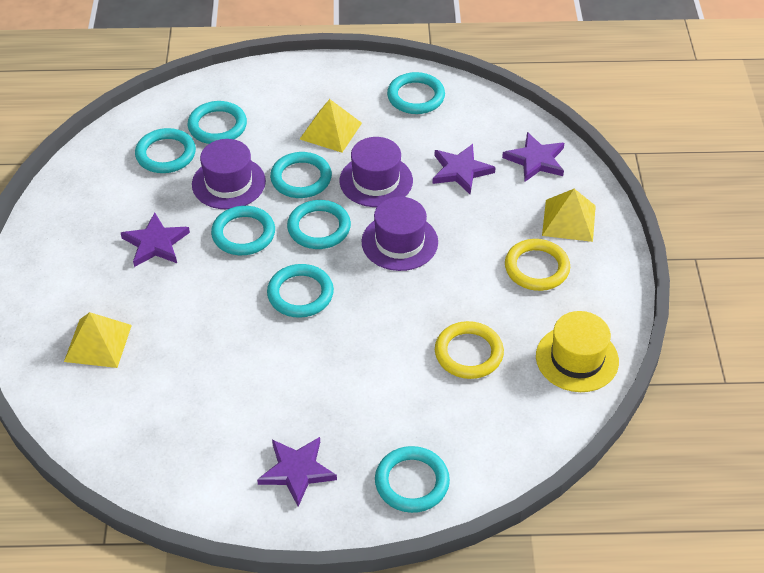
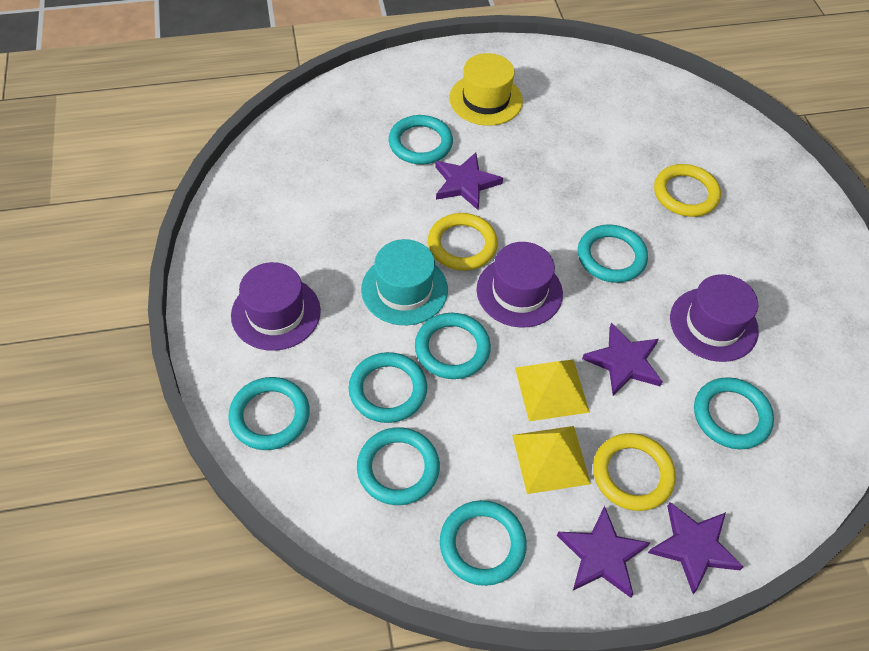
turquoise hat: 0 -> 1
yellow pyramid: 3 -> 2
yellow ring: 2 -> 3

